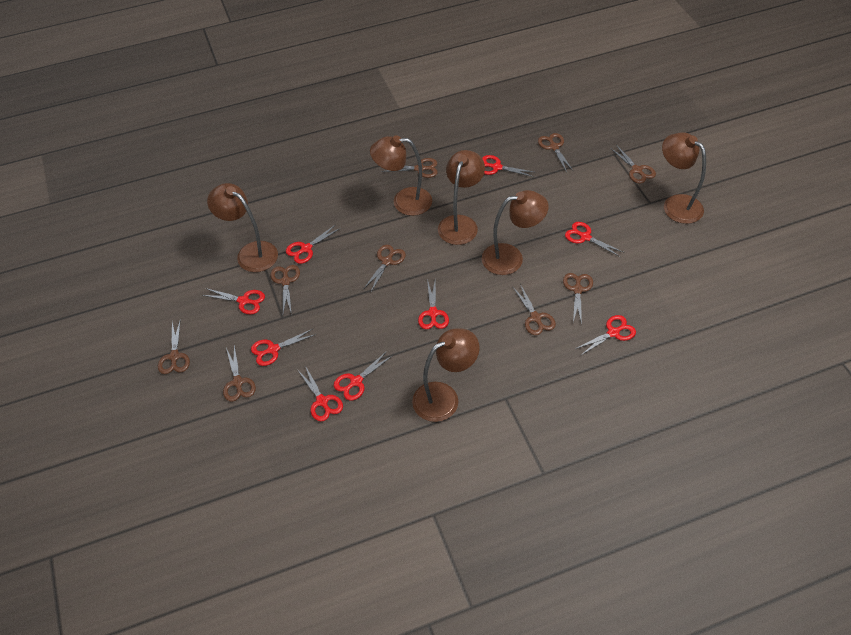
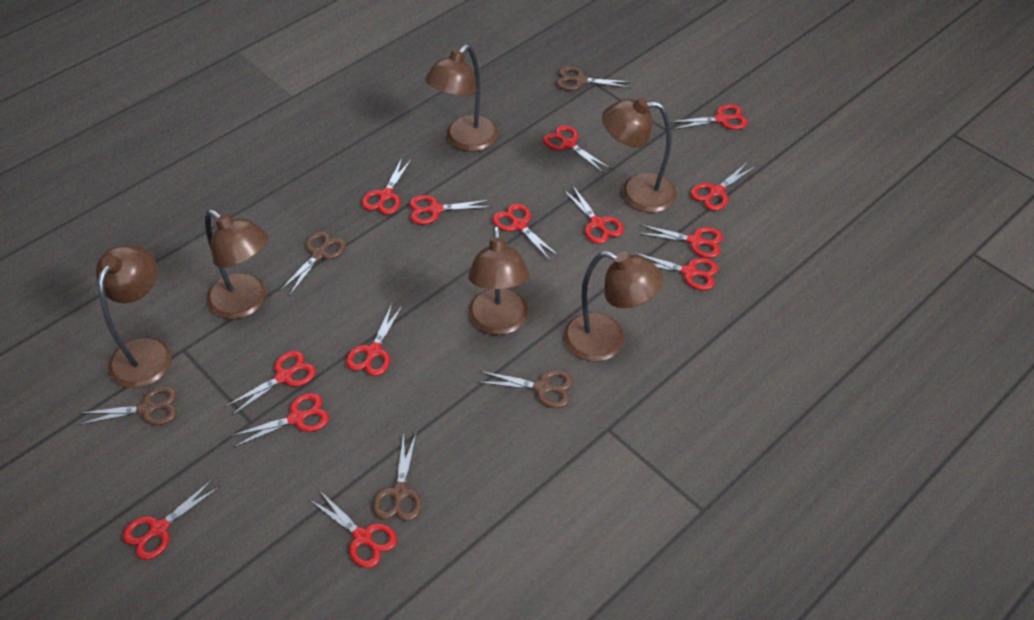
brown scissors: 9 -> 5
red scissors: 9 -> 14

